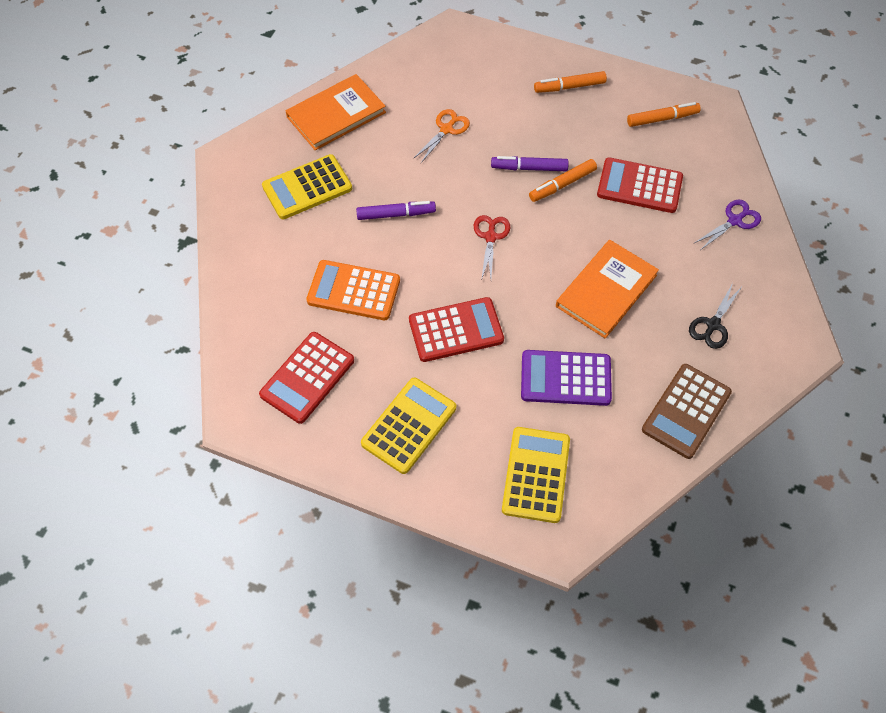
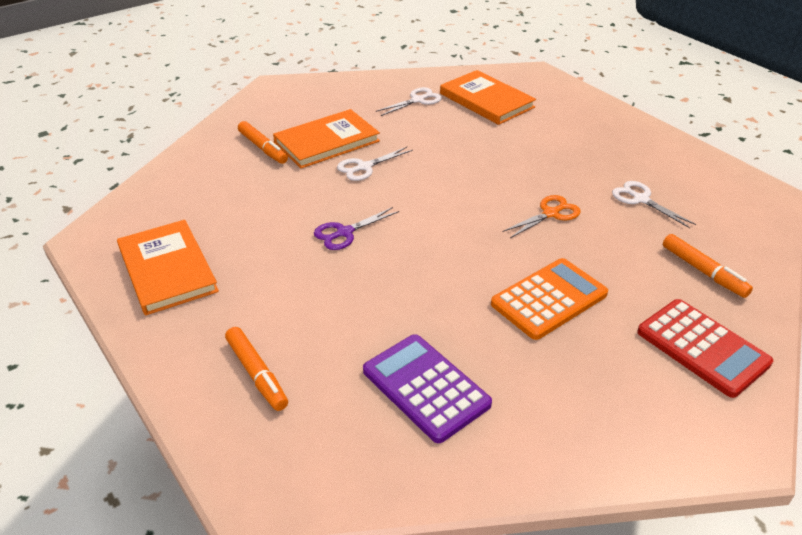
black scissors: 1 -> 0
brown calculator: 1 -> 0
orange book: 2 -> 3
purple marker: 2 -> 0
red calculator: 3 -> 1
red scissors: 1 -> 0
white scissors: 0 -> 3
yellow calculator: 3 -> 0

